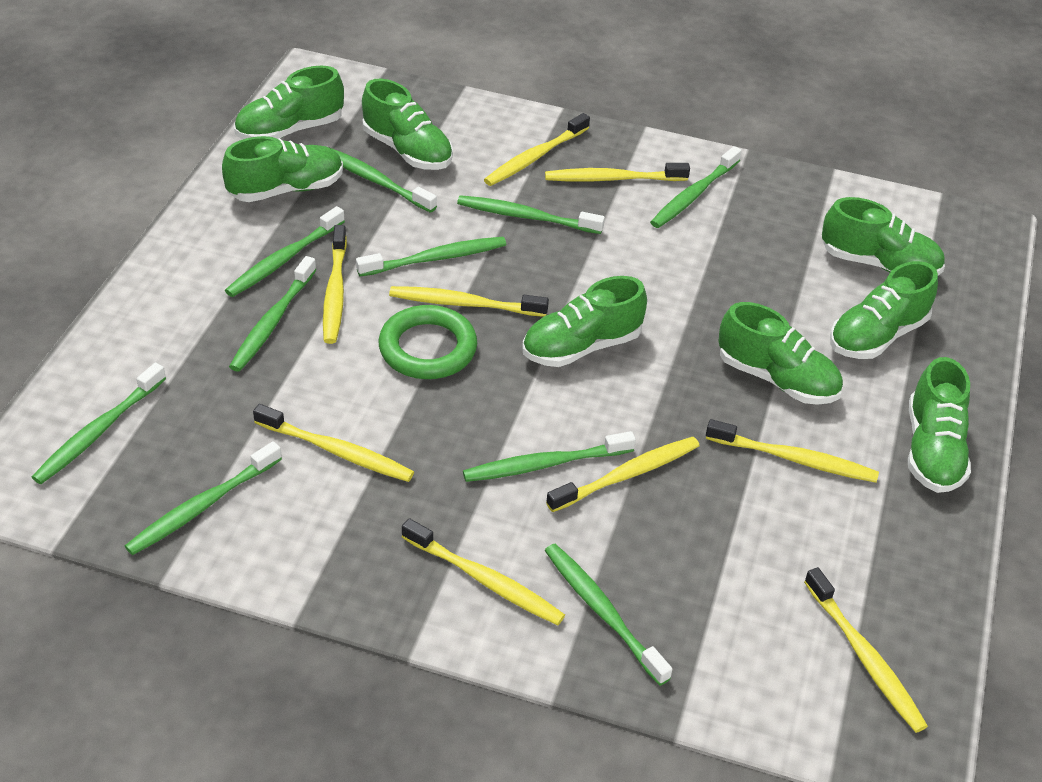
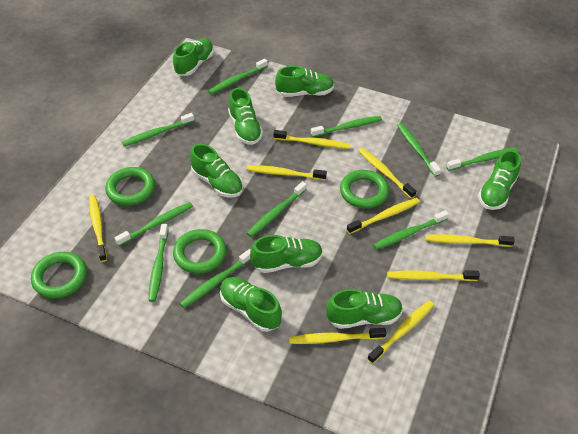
green ring: 1 -> 4

